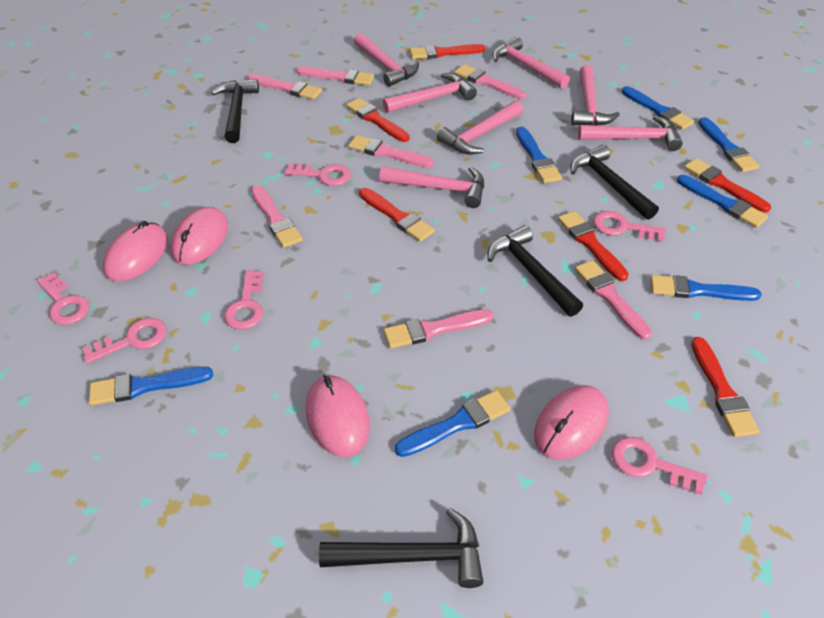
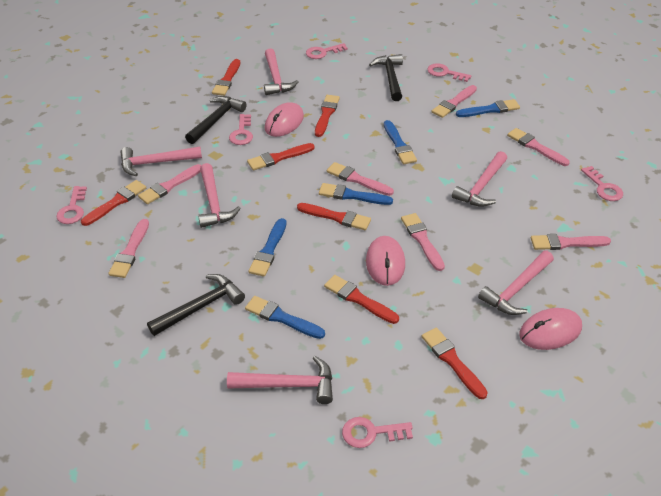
black hammer: 4 -> 3
blue brush: 7 -> 5
pink hammer: 7 -> 6
pink mouse: 4 -> 3
red brush: 6 -> 7

